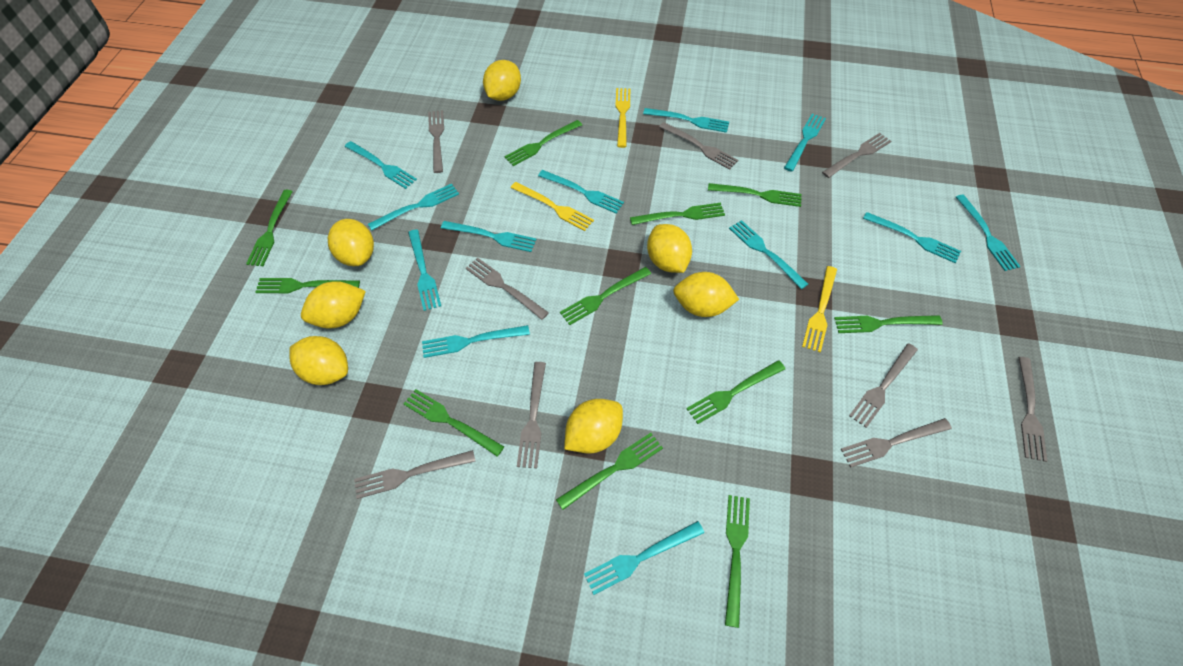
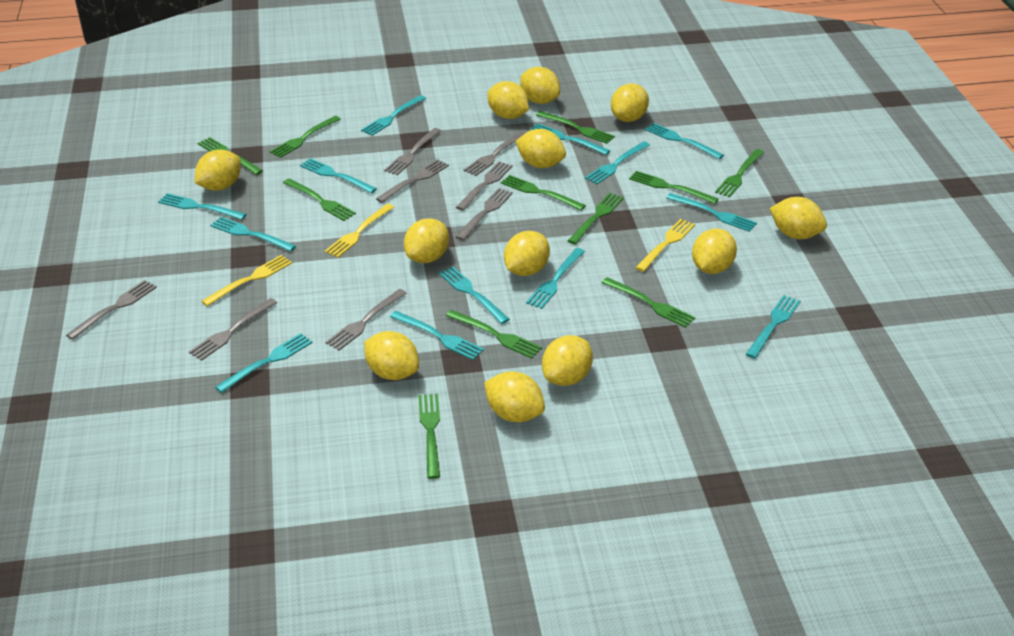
grey fork: 9 -> 8
turquoise fork: 12 -> 13
yellow lemon: 7 -> 12

